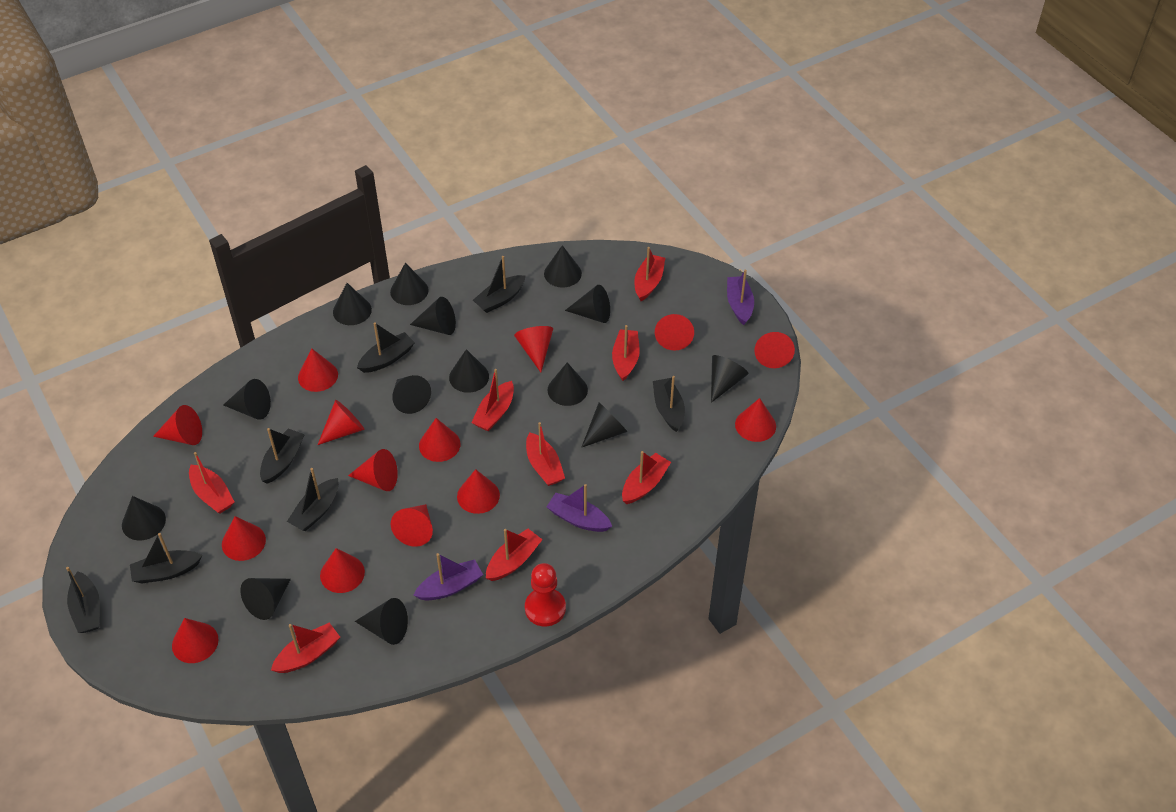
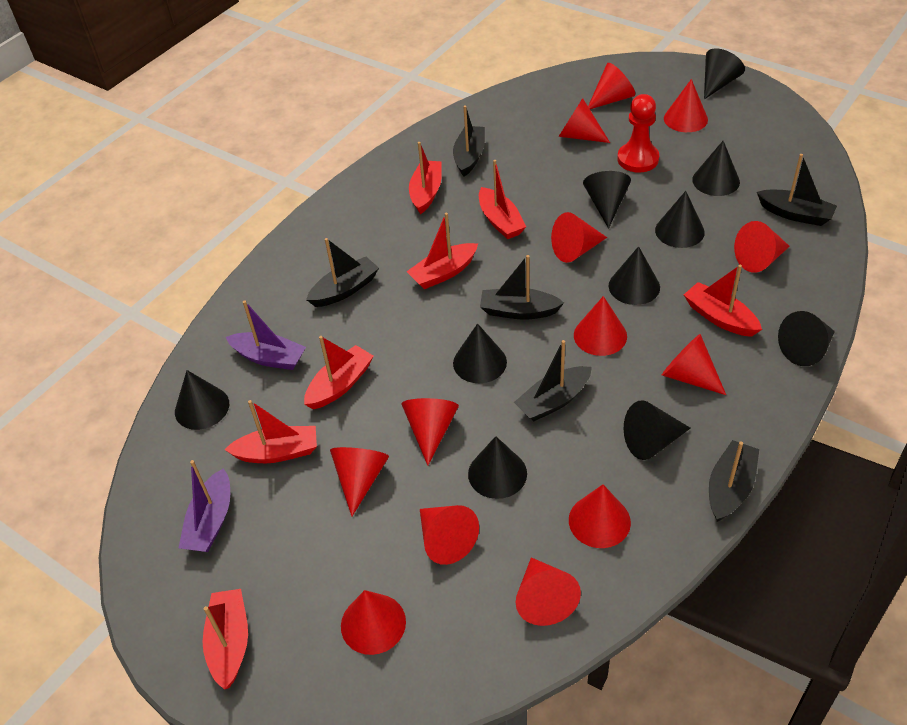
black boat: 7 -> 6
black cone: 14 -> 10
purple boat: 3 -> 2
red boat: 8 -> 7
red cone: 14 -> 13

